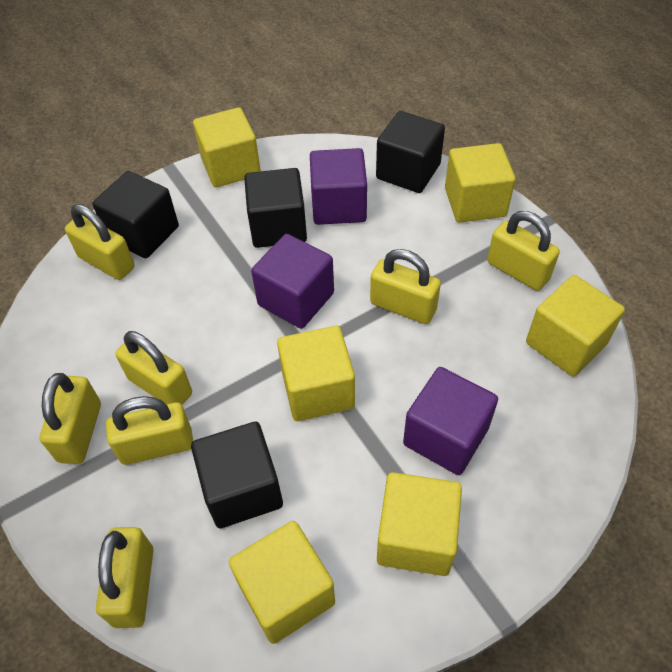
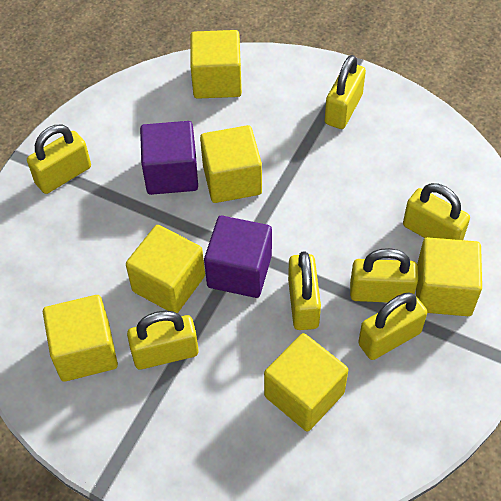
black cube: 4 -> 0
purple cube: 3 -> 2

